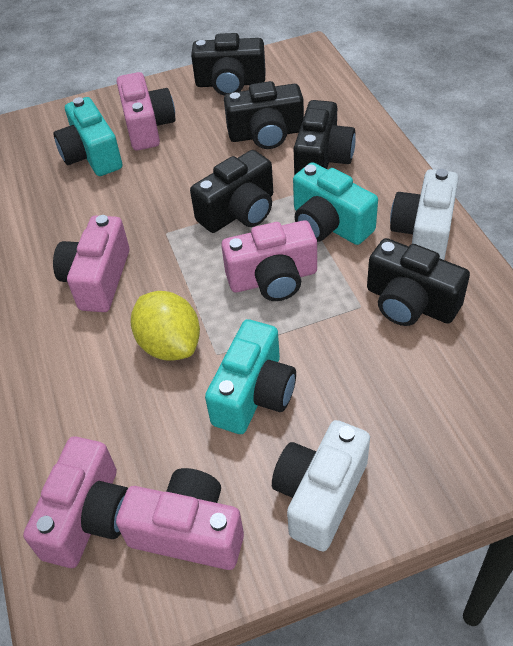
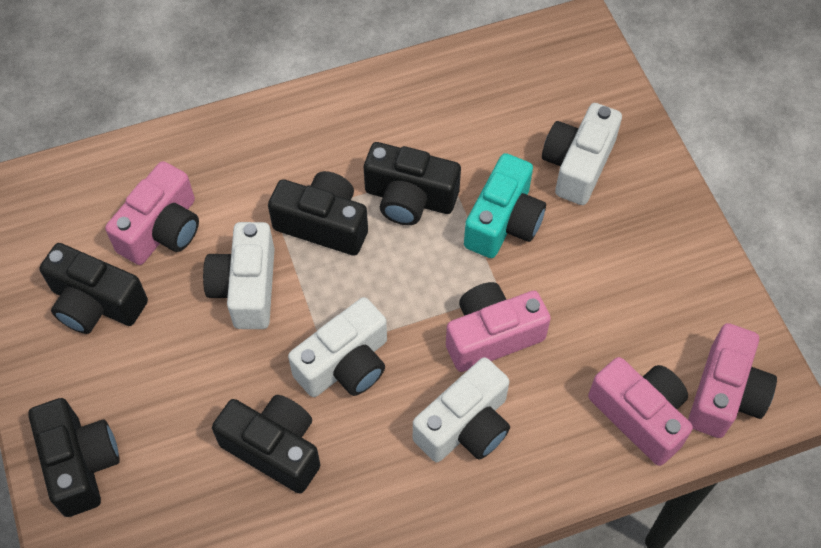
pink camera: 5 -> 4
turquoise camera: 3 -> 1
white camera: 2 -> 4
yellow lemon: 1 -> 0

